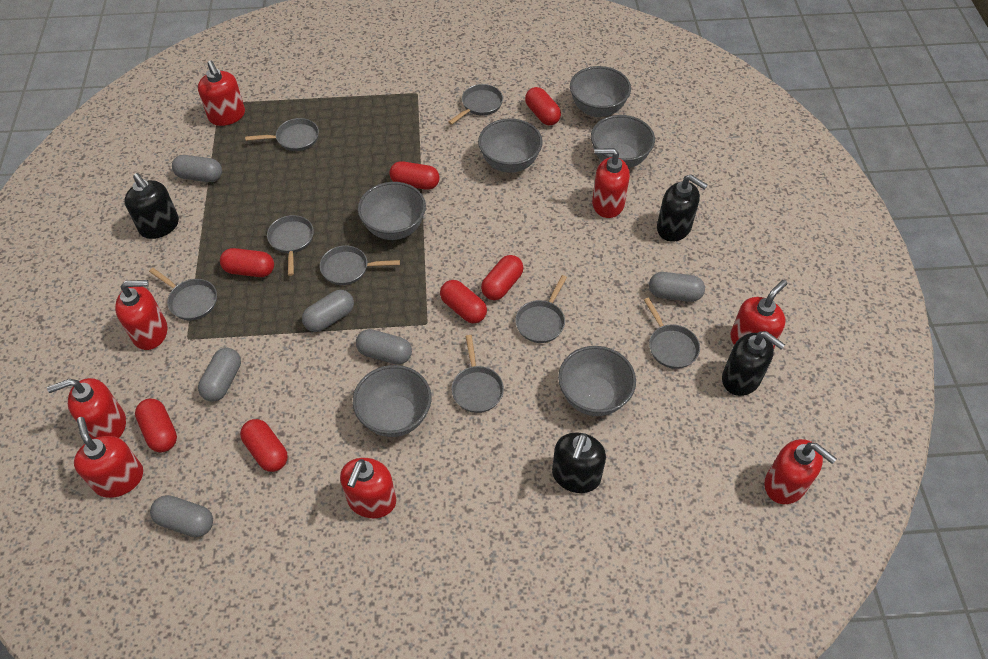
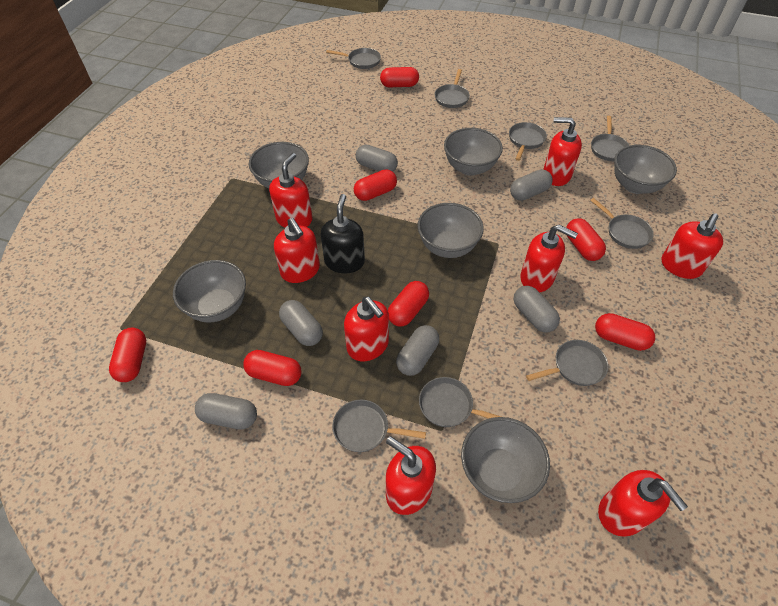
black soap dispenser: 4 -> 1

